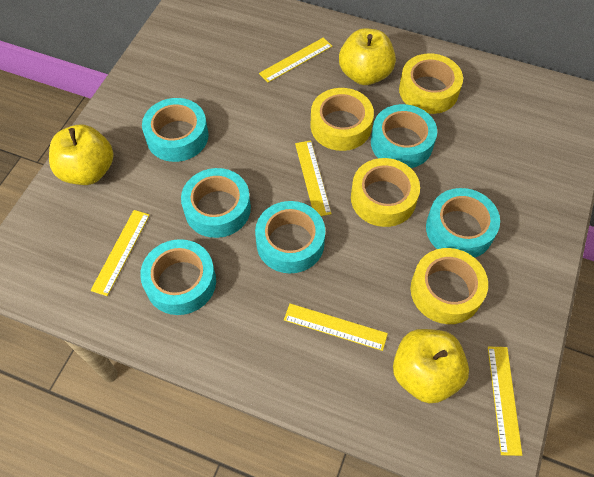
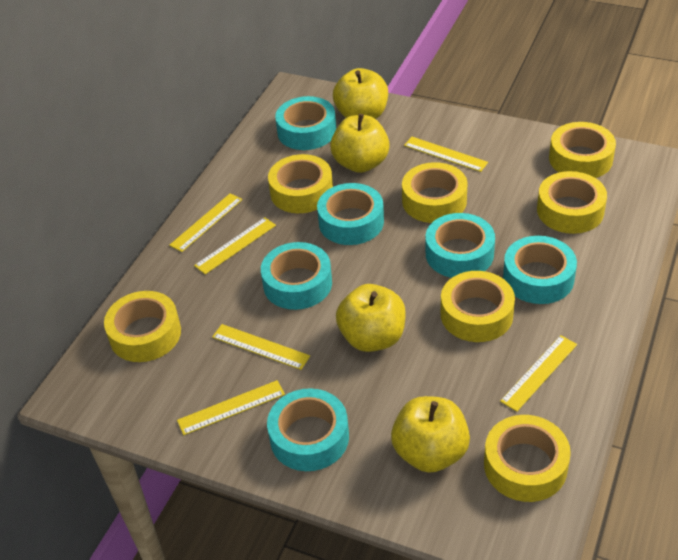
yellow apple: 3 -> 4
yellow ruler: 5 -> 6
yellow tape: 4 -> 7

